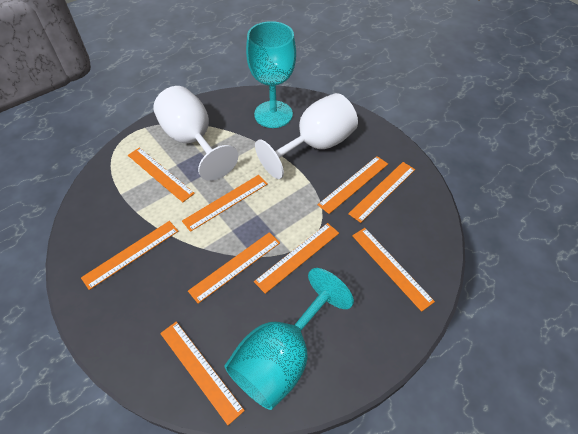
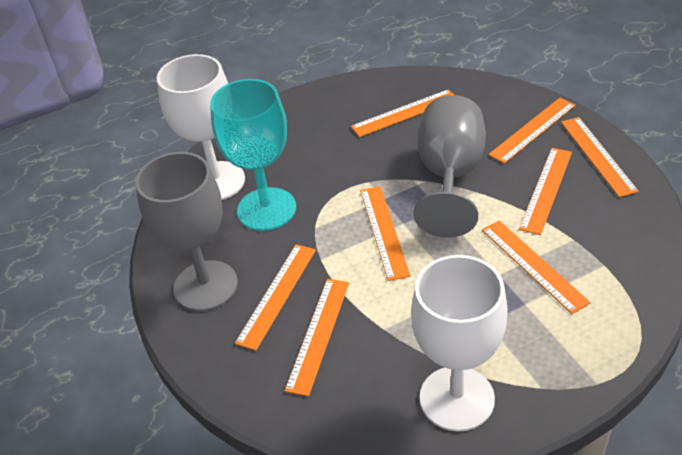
grey goblet: 0 -> 2
orange ruler: 9 -> 8
turquoise goblet: 2 -> 1

